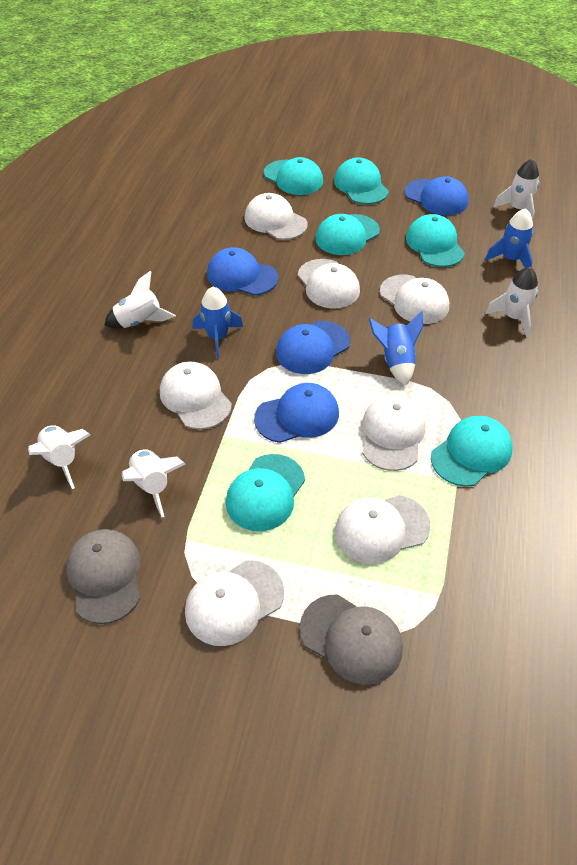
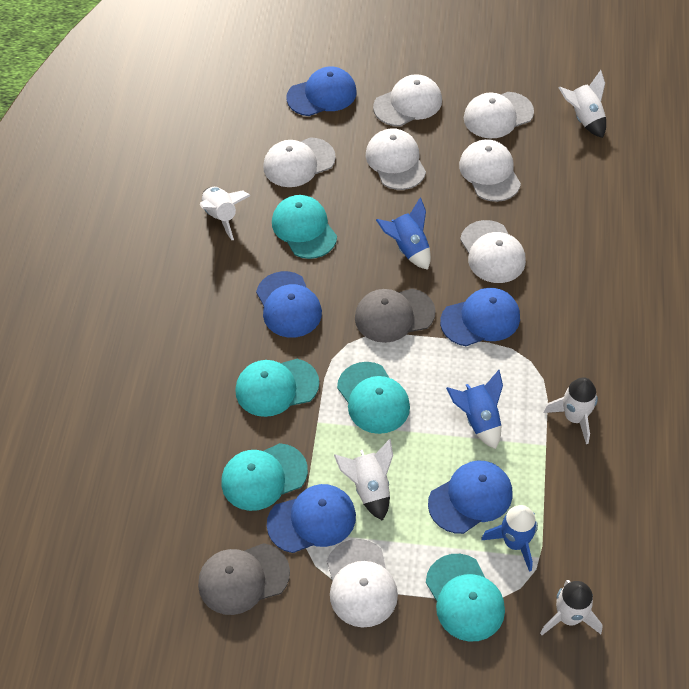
blue cap: 4 -> 5
turquoise cap: 6 -> 5

